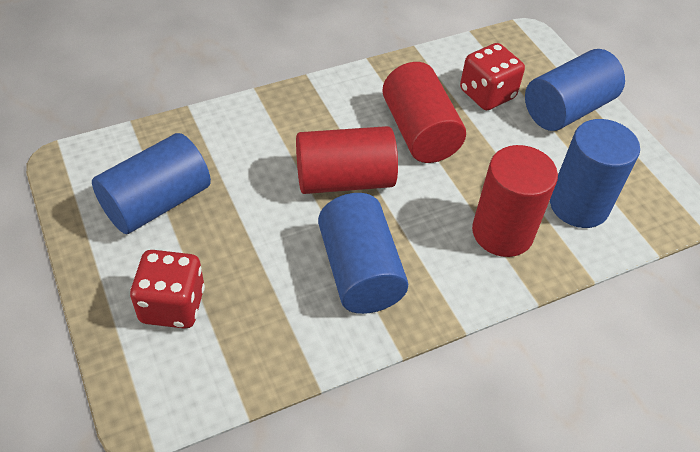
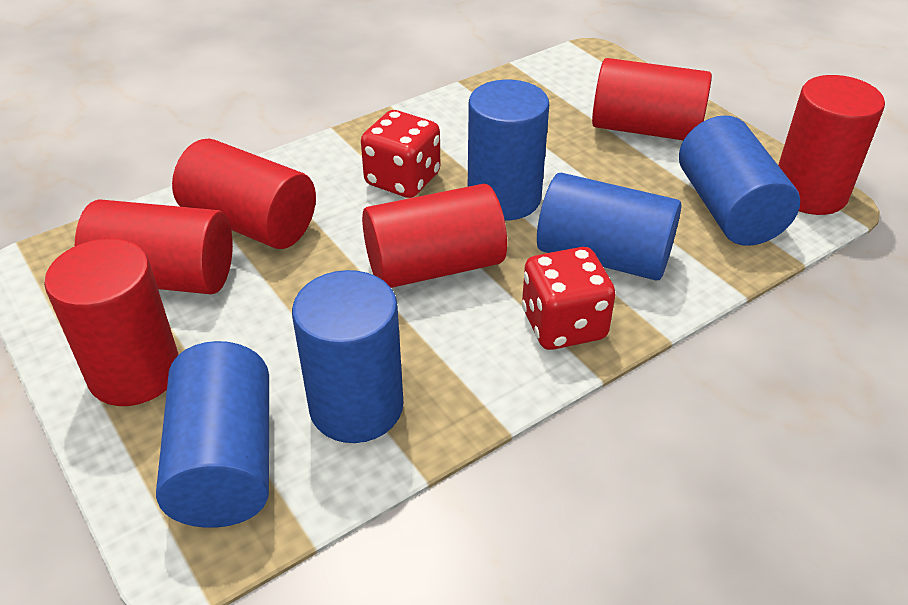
blue cylinder: 4 -> 5
red cylinder: 3 -> 6

